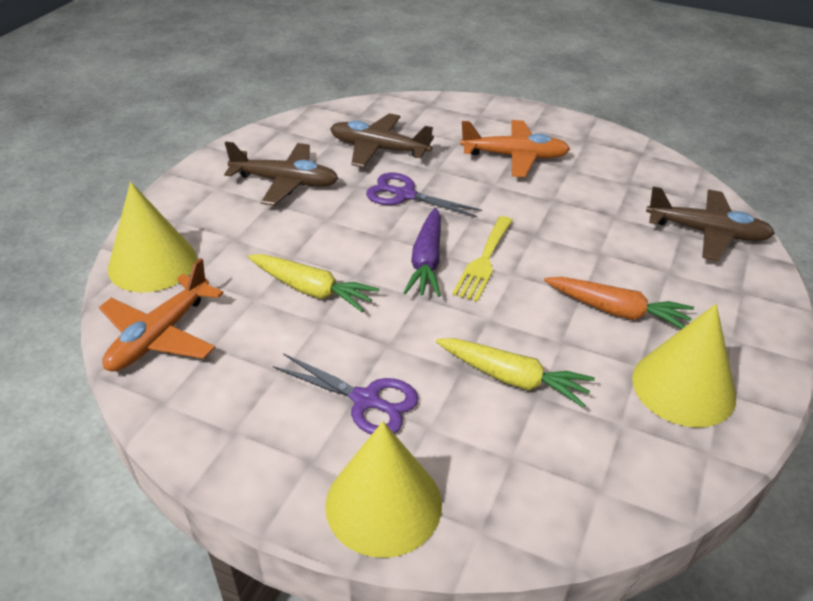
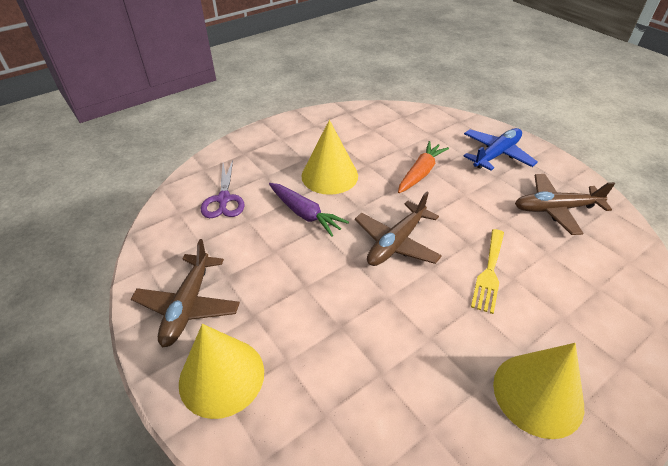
blue plane: 0 -> 1
orange plane: 2 -> 0
purple scissors: 2 -> 1
yellow carrot: 2 -> 0

